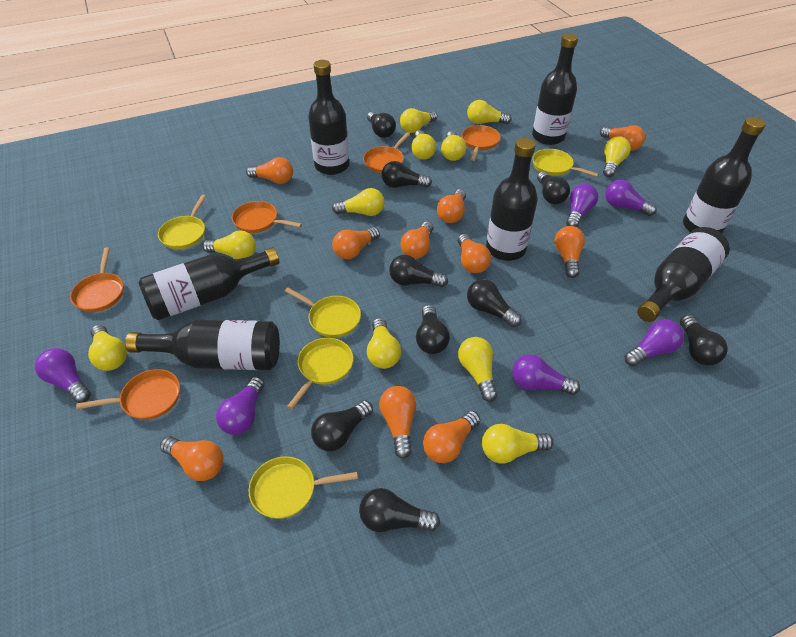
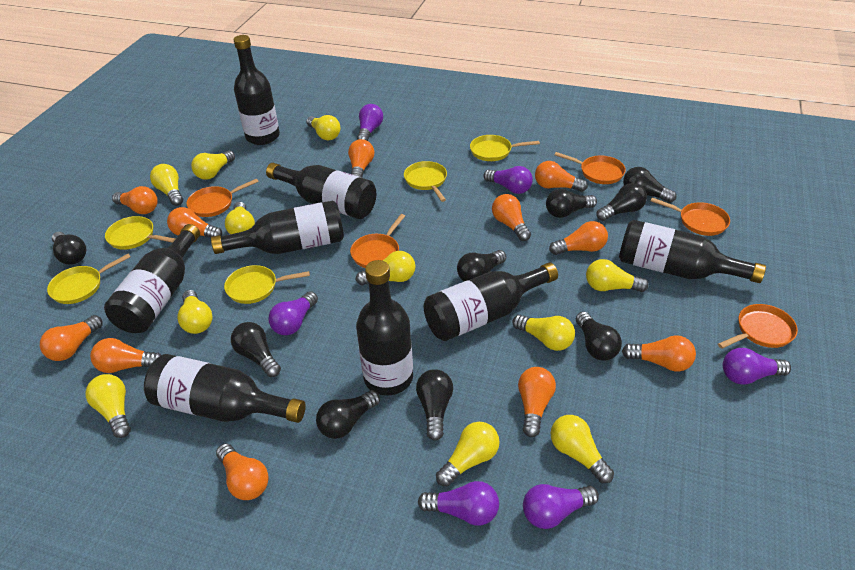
black bottle: 7 -> 8
orange light bulb: 10 -> 11

